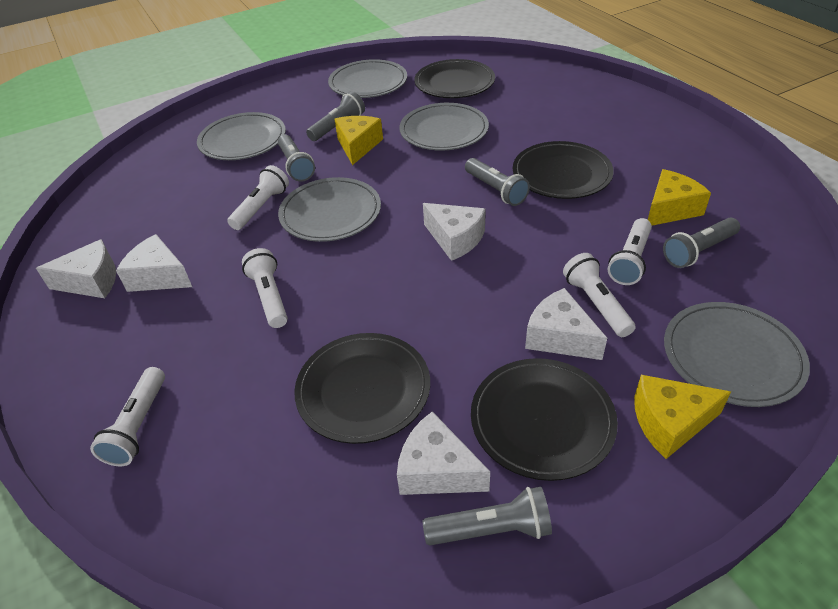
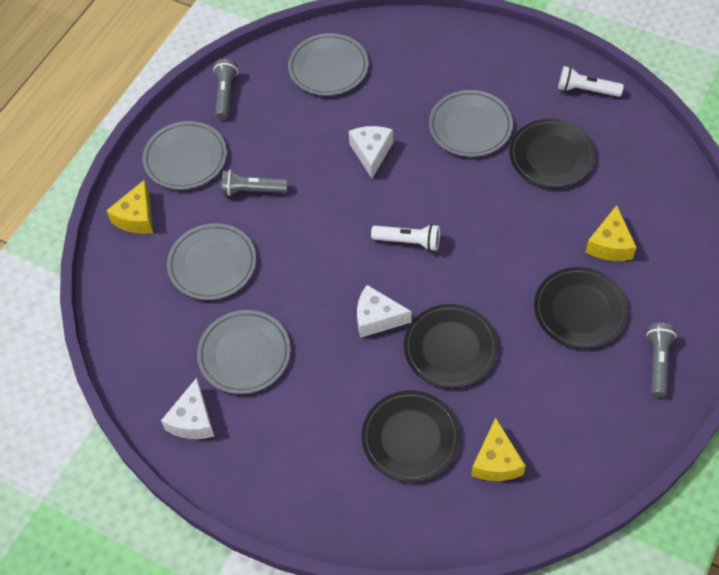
grey flashlight: 5 -> 3
white cheese: 5 -> 3
white flashlight: 5 -> 2

